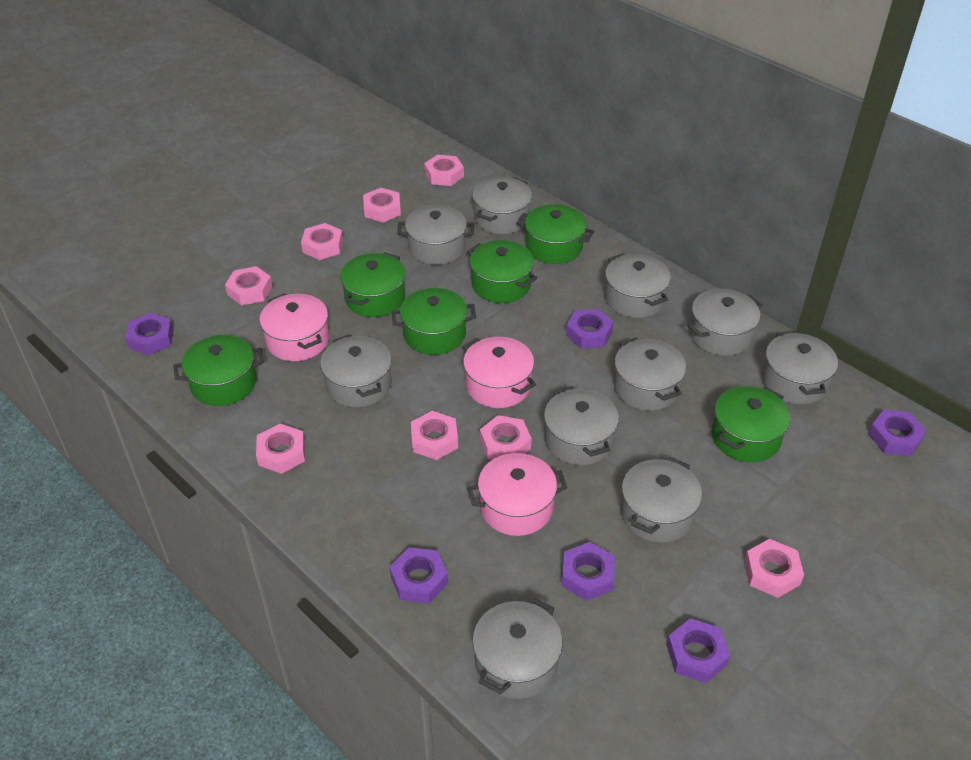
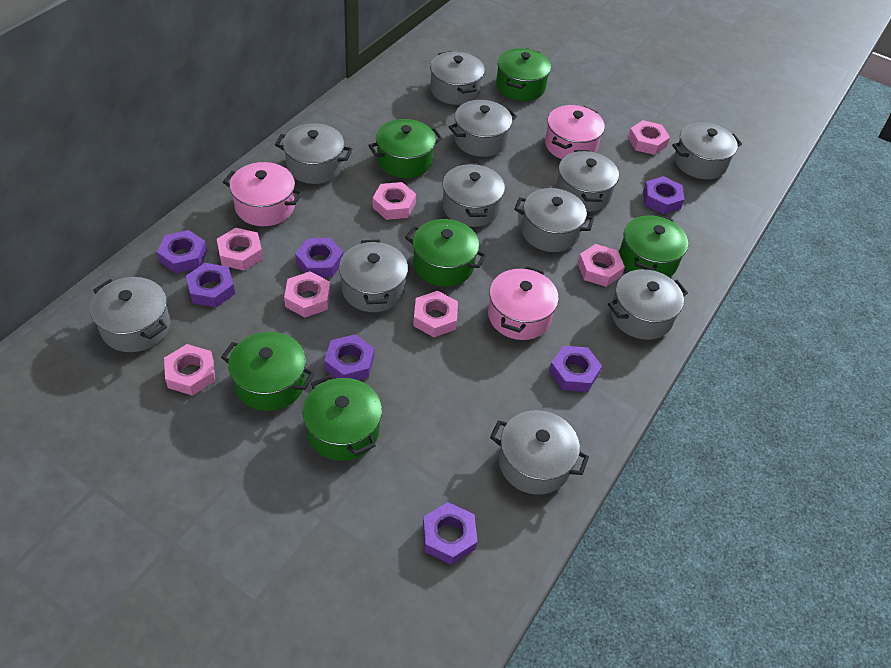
grey pot: 10 -> 11
pink nut: 8 -> 7
purple nut: 6 -> 7

